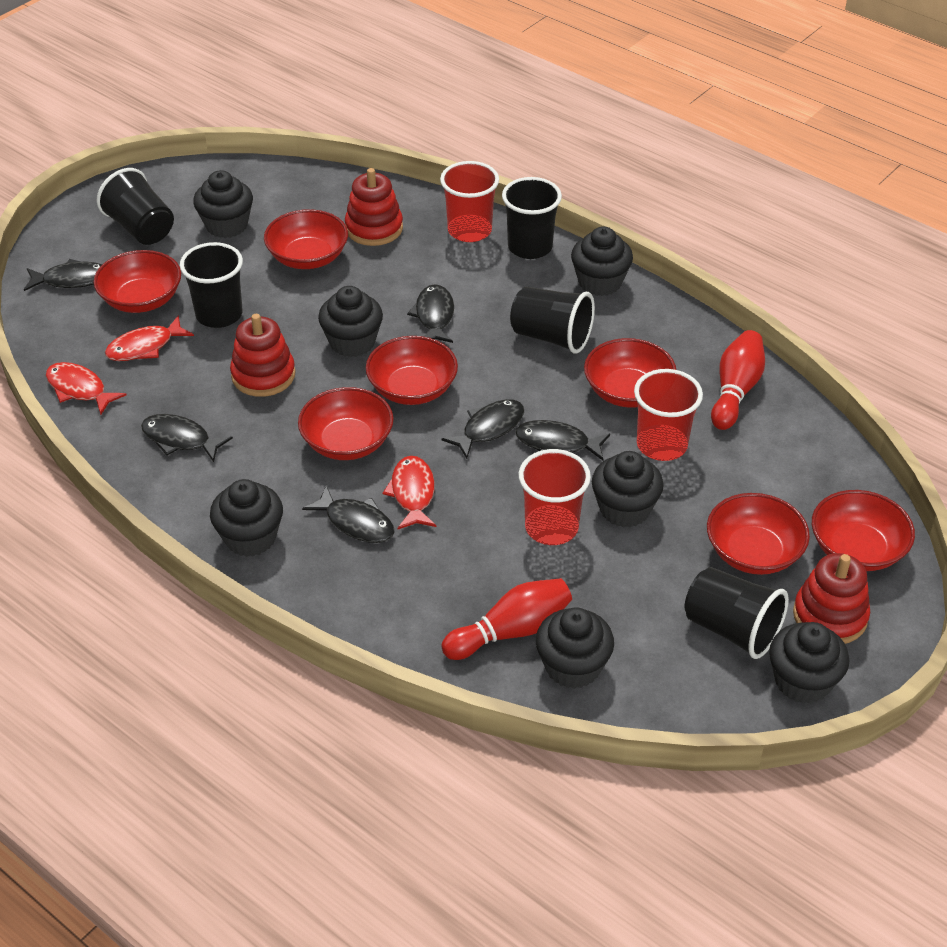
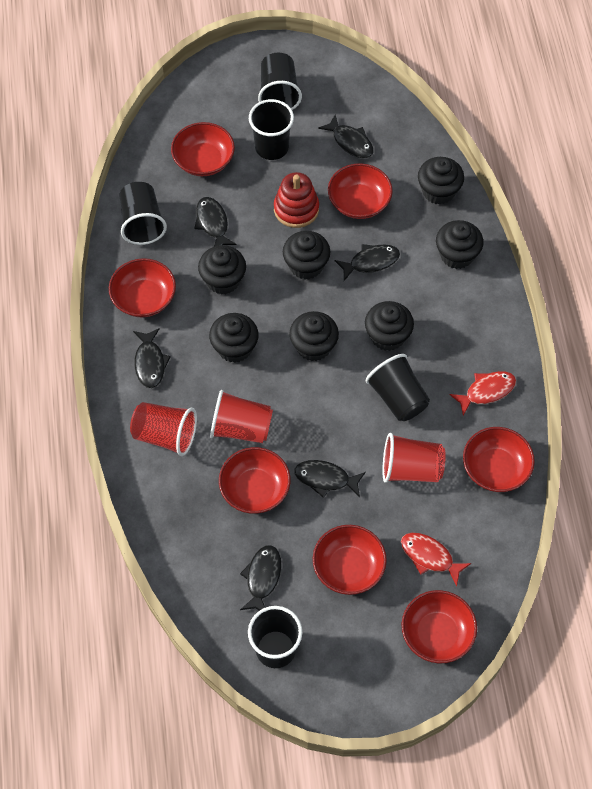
red bowling pin: 2 -> 0
red fish: 3 -> 2
red stacking toy: 3 -> 1

